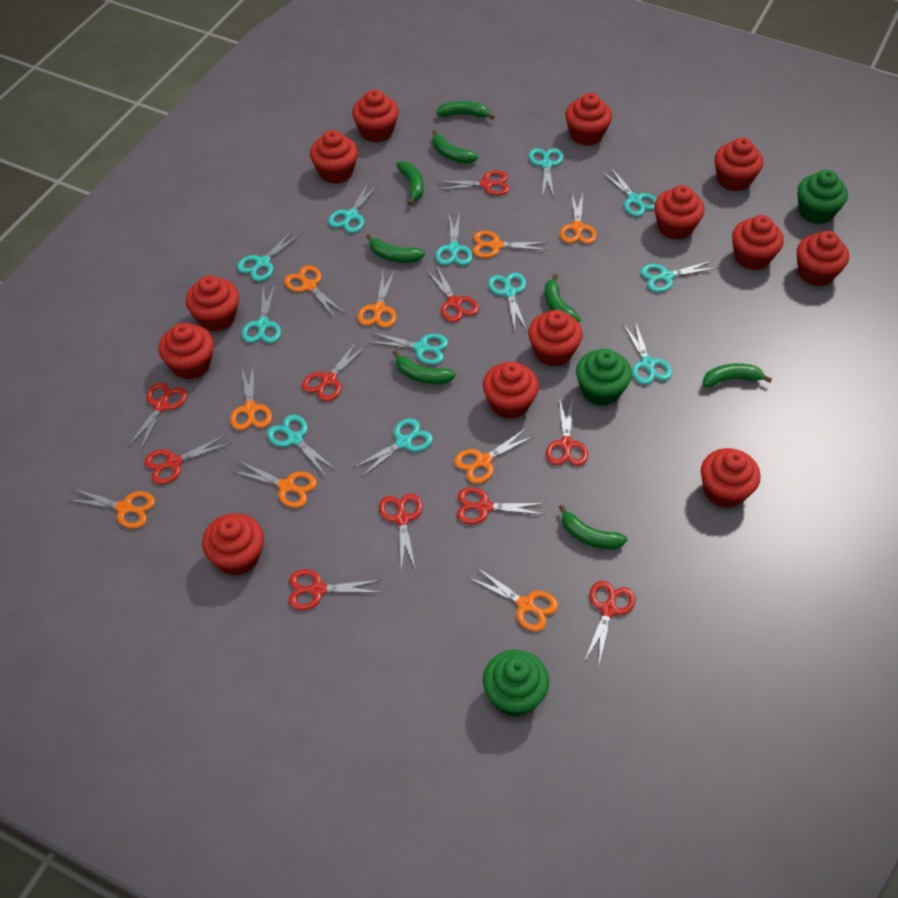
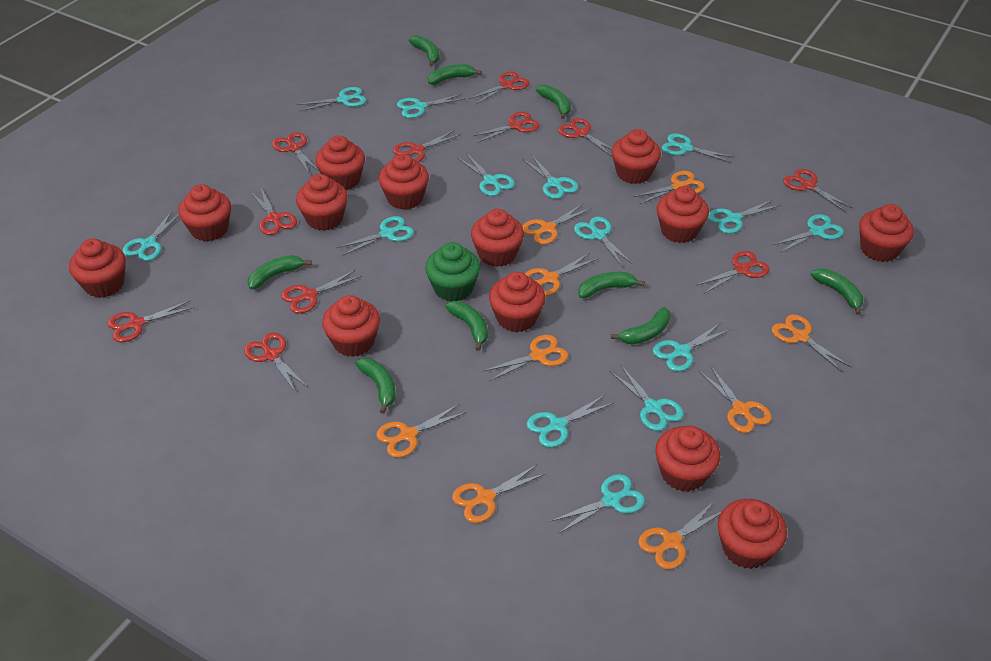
green banana: 8 -> 9
green cupcake: 3 -> 1
red scissors: 10 -> 11
turquoise scissors: 12 -> 14

